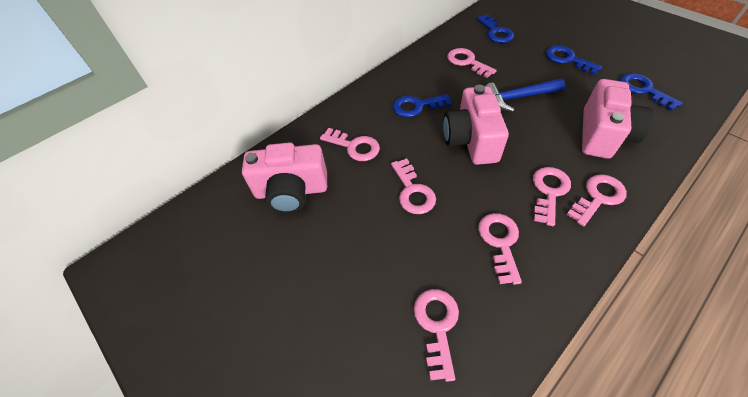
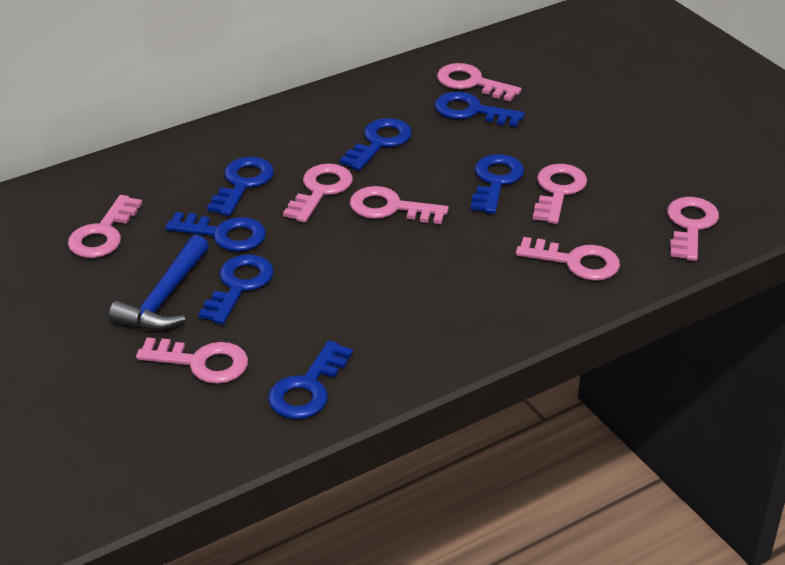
blue key: 4 -> 7
pink camera: 3 -> 0
pink key: 7 -> 8

